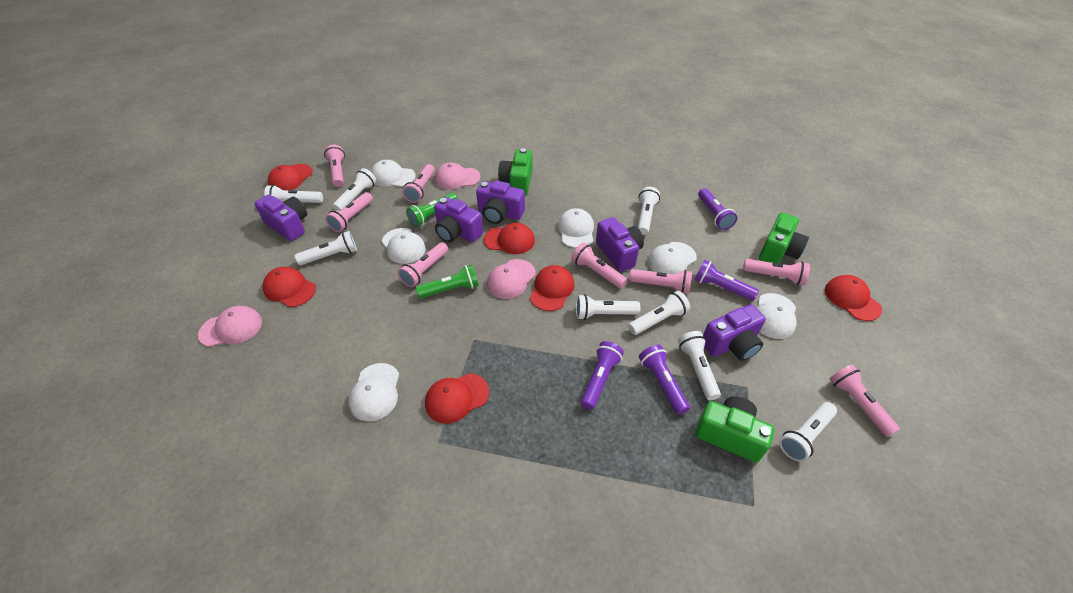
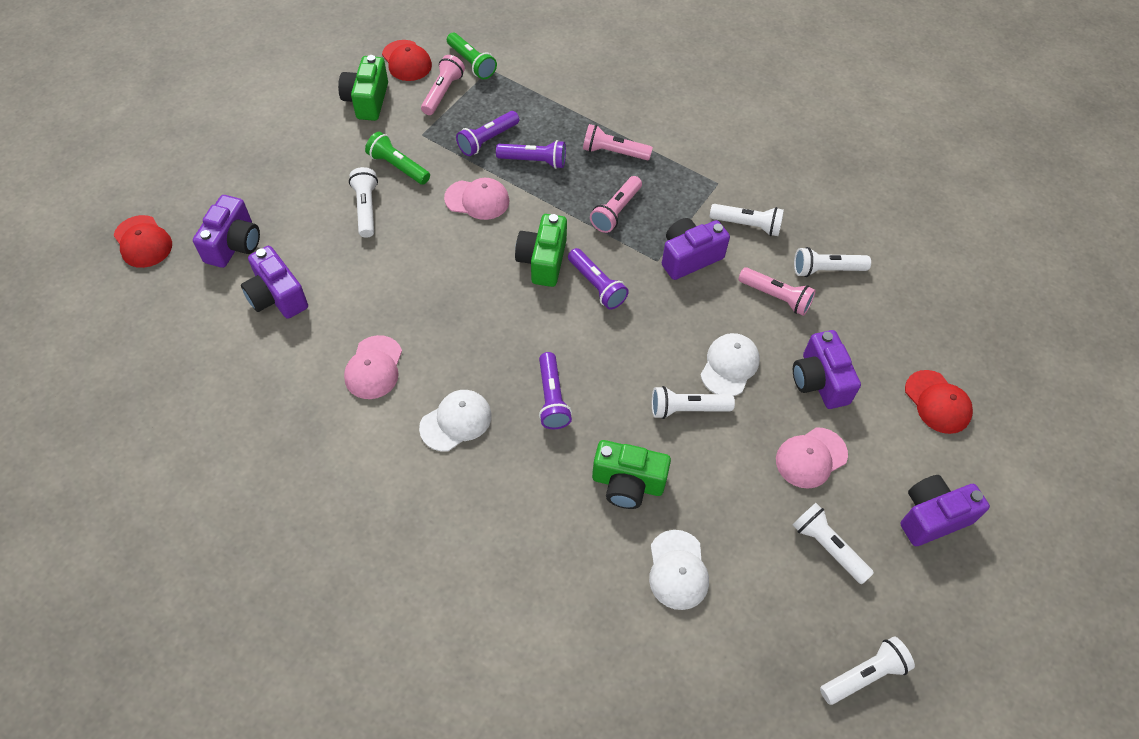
pink flashlight: 8 -> 4
red cap: 6 -> 3
white cap: 6 -> 3
white flashlight: 8 -> 6

